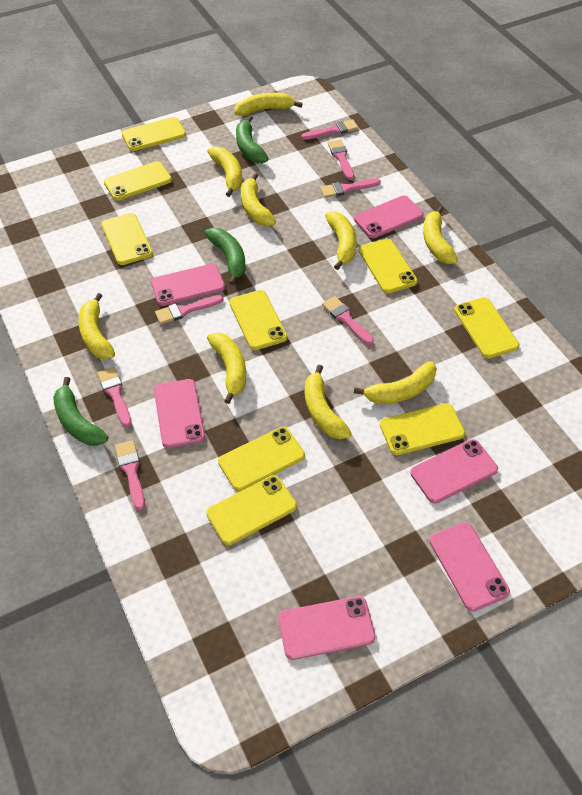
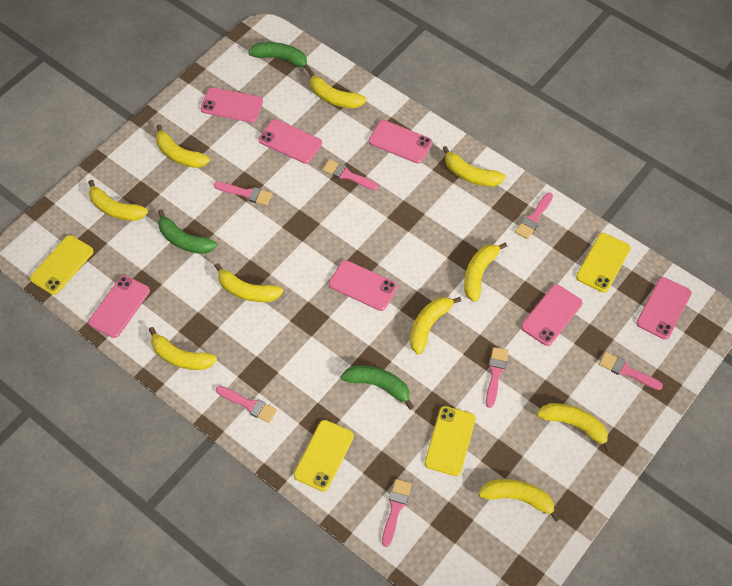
pink phone: 6 -> 7
yellow banana: 9 -> 10
yellow phone: 9 -> 4

